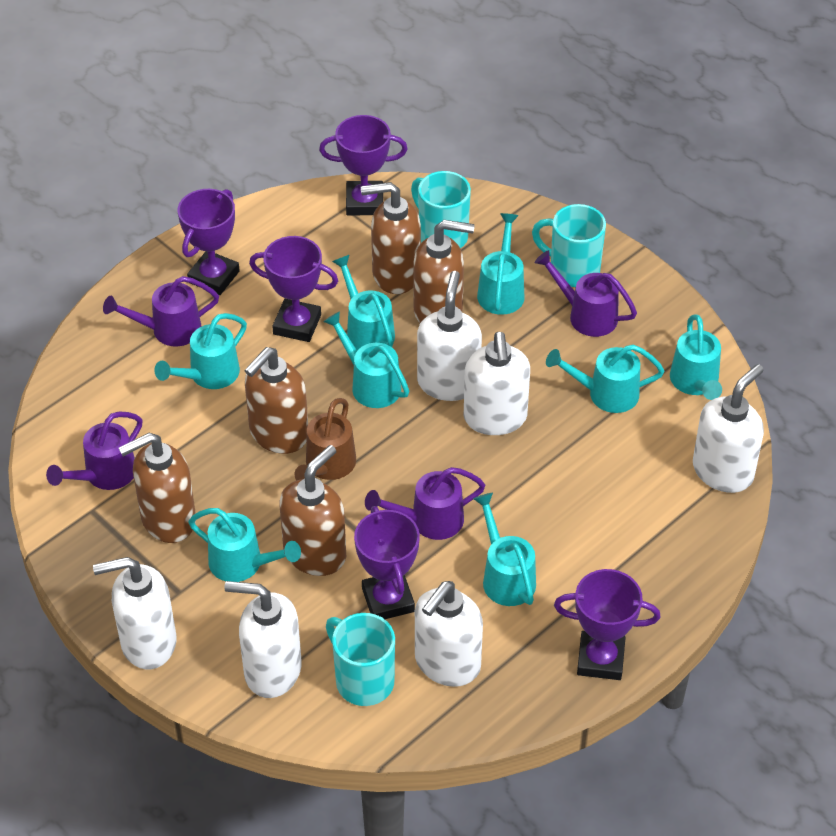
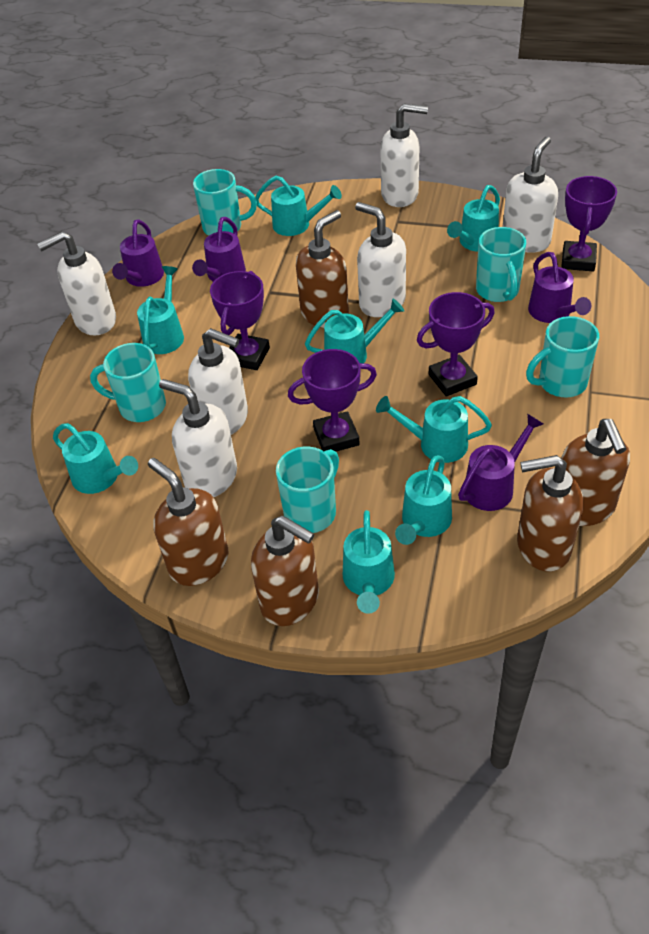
brown watering can: 1 -> 0
purple trophy: 5 -> 4
turquoise mug: 3 -> 5

